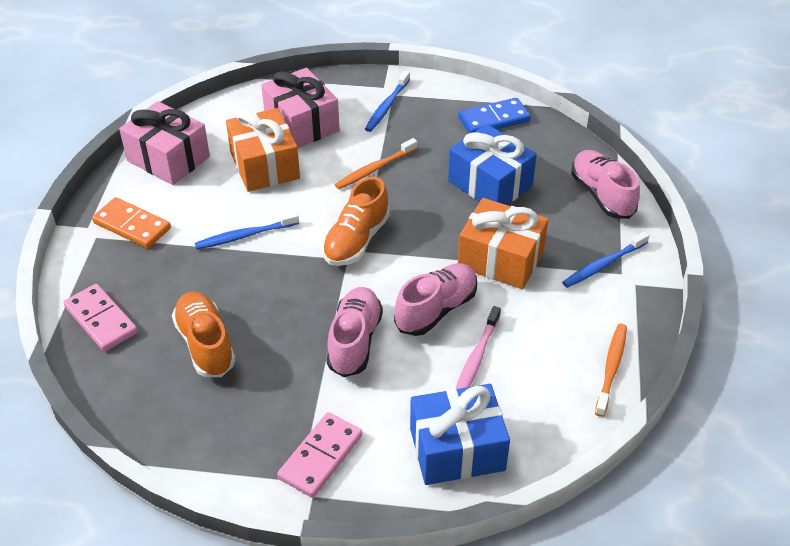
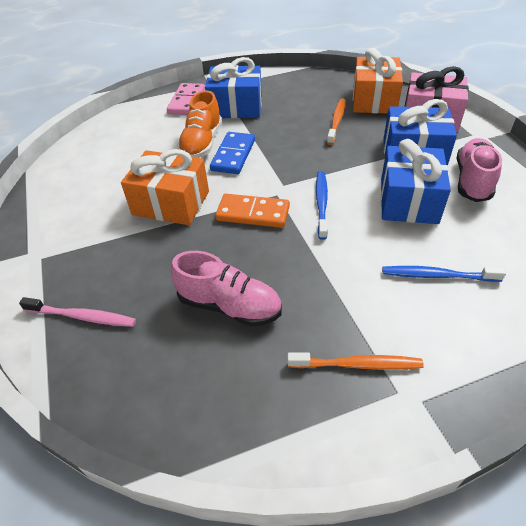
blue gift: 2 -> 3
blue toothbrush: 3 -> 2
orange shoe: 2 -> 1
pink domino: 2 -> 1
pink gift: 2 -> 1
pink shoe: 3 -> 2

